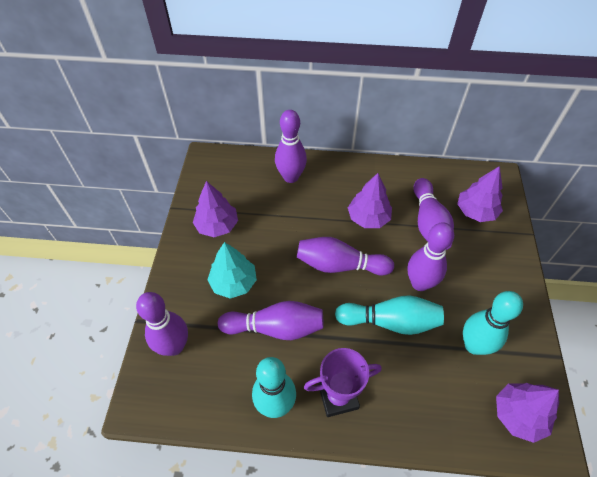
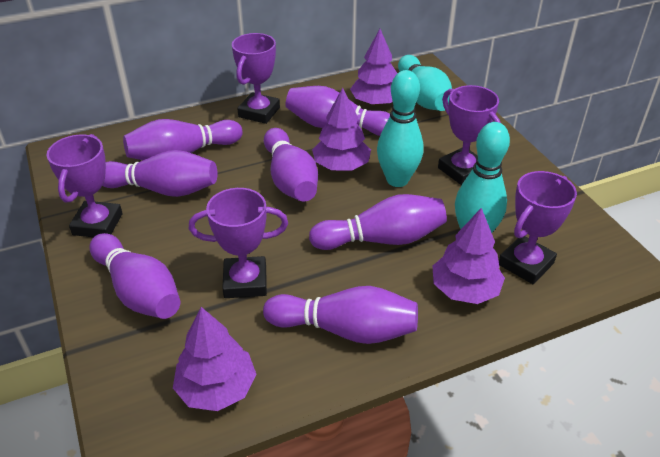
purple bowling pin: 6 -> 7
purple trophy: 1 -> 5
turquoise tree: 1 -> 0

